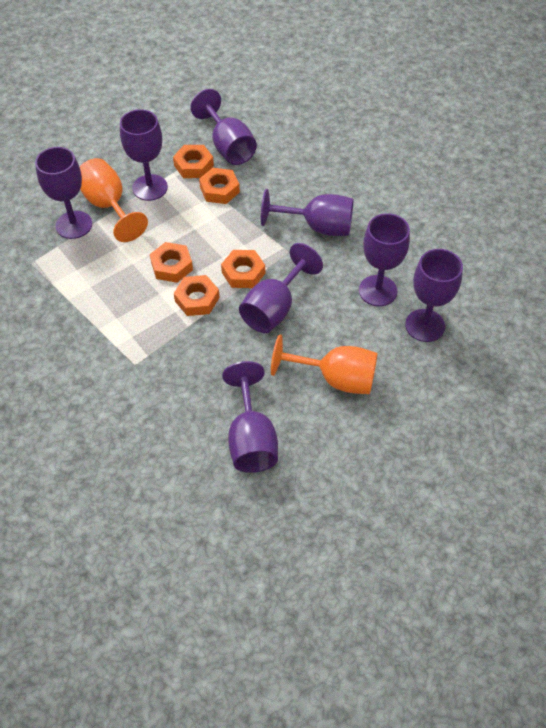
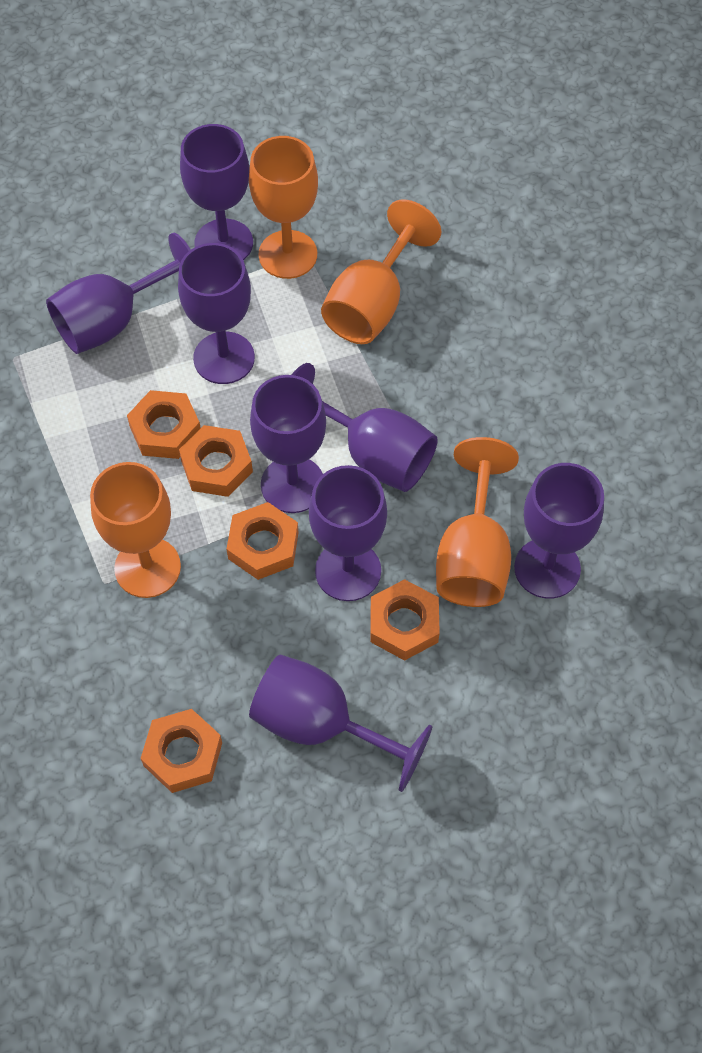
orange goblet: 2 -> 4

